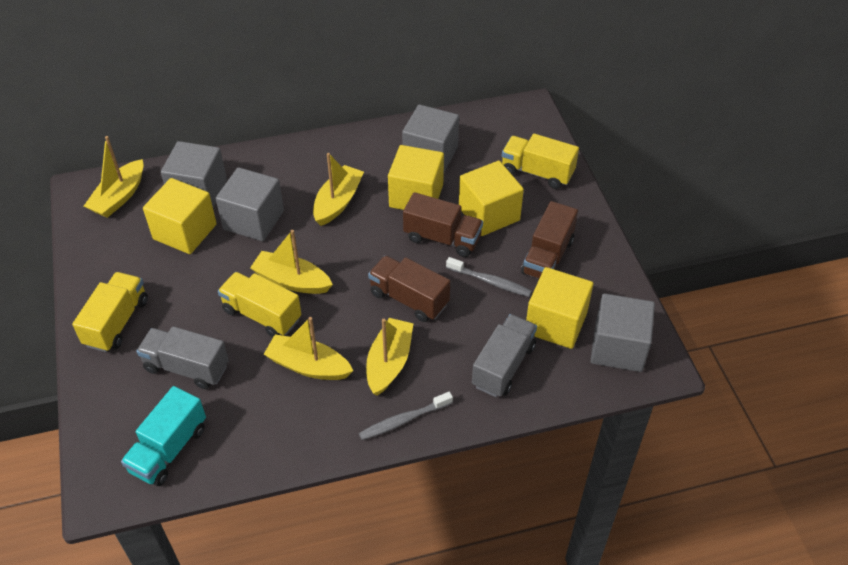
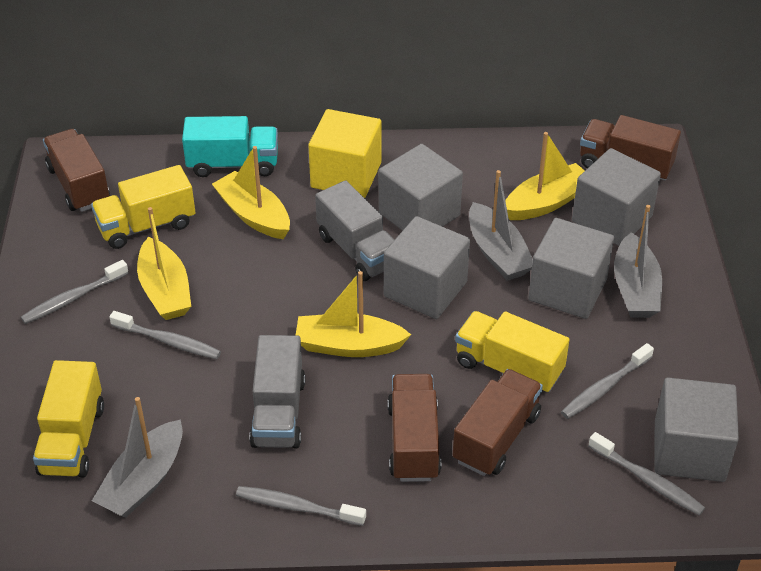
brown truck: 3 -> 4
grey boat: 0 -> 3
grey cube: 4 -> 5
grey toothbrush: 2 -> 5
yellow boat: 5 -> 4
yellow cube: 4 -> 1

